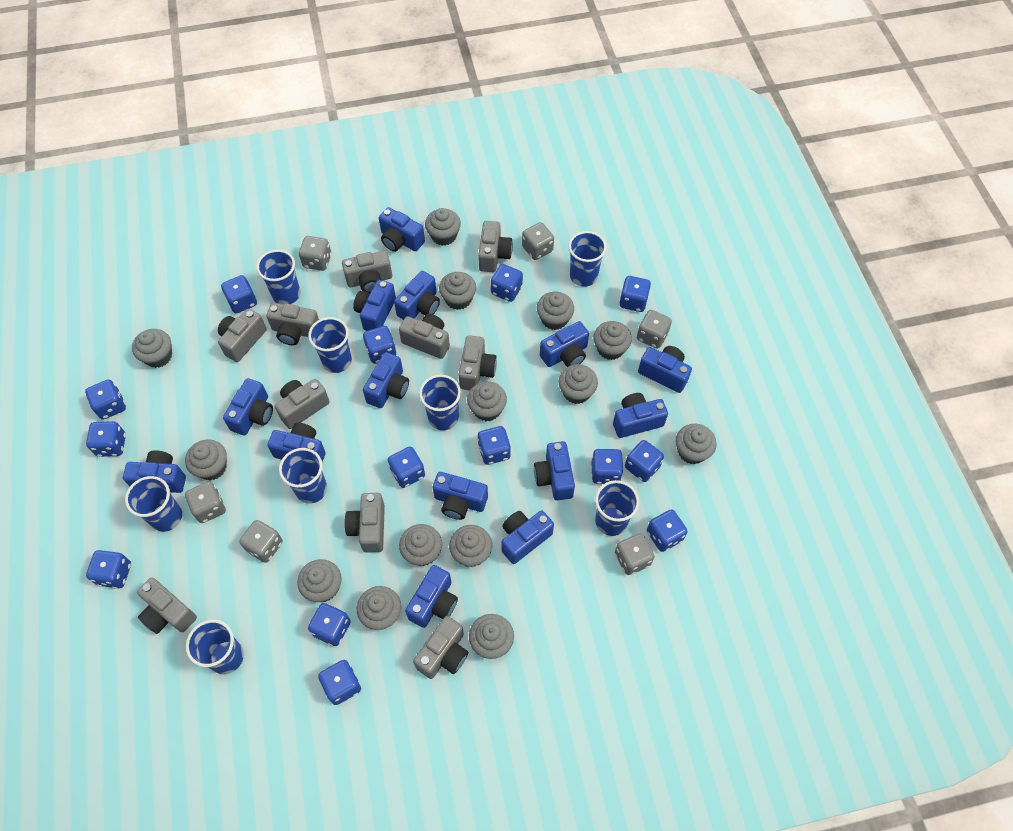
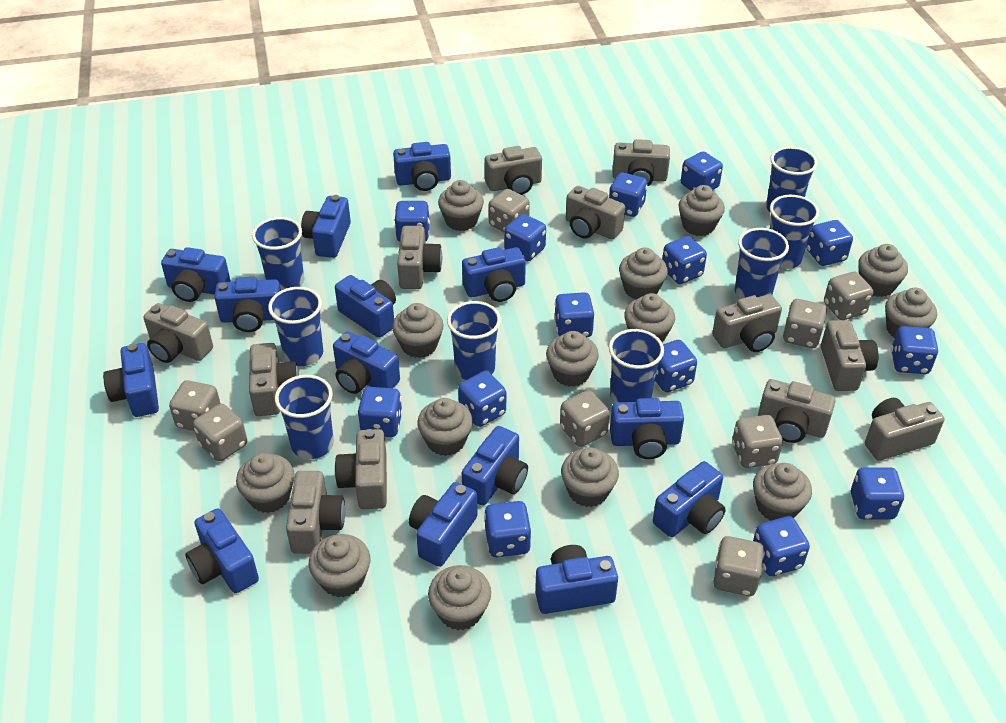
grey camera: 10 -> 12
grey dice: 6 -> 8

